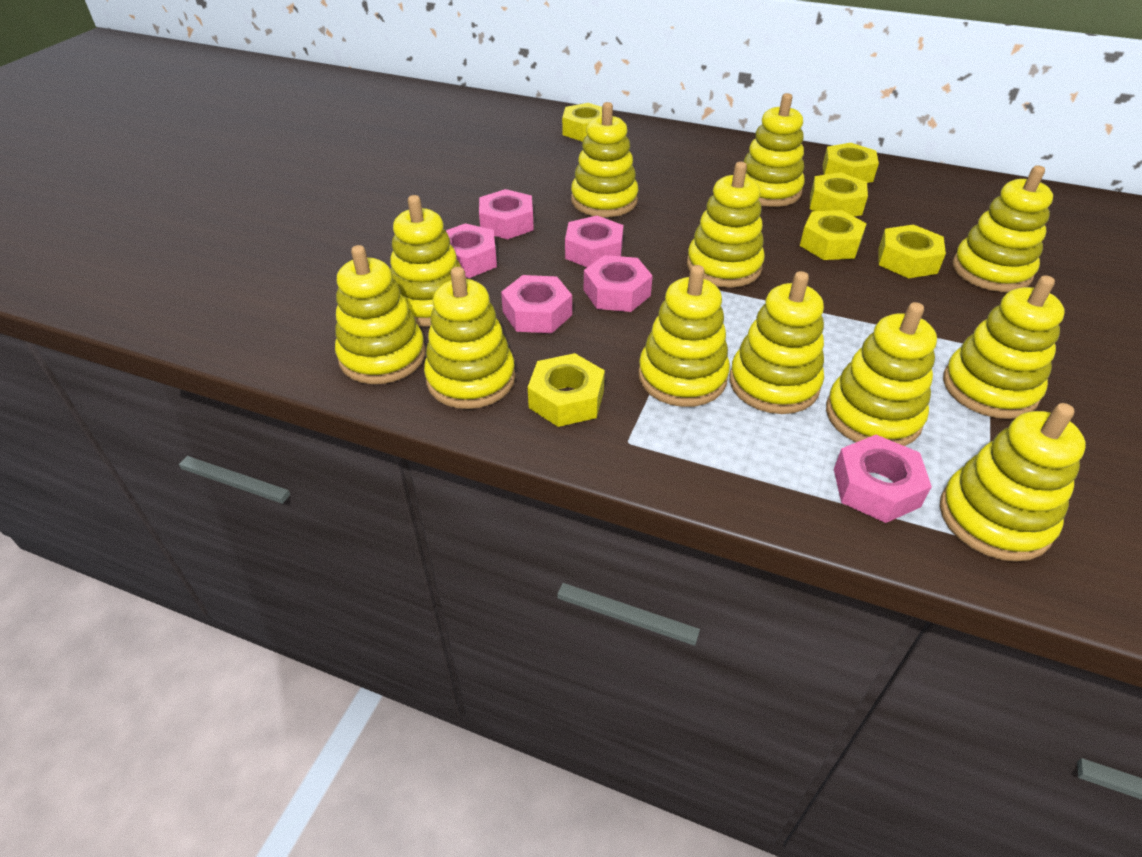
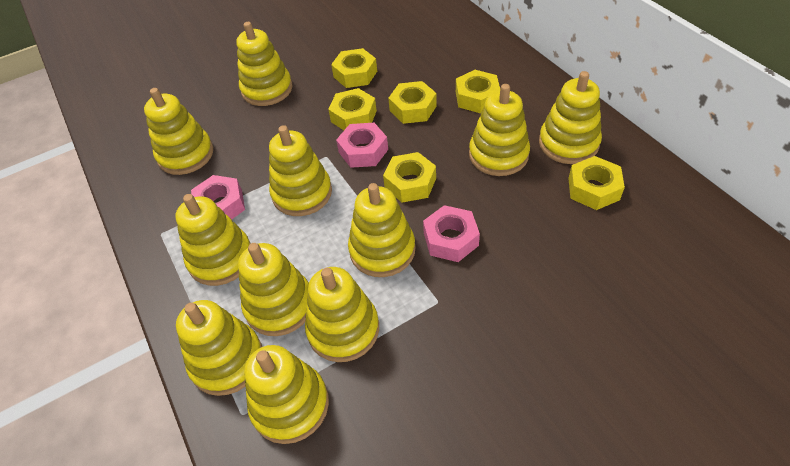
pink nut: 6 -> 3
yellow stacking toy: 12 -> 11

